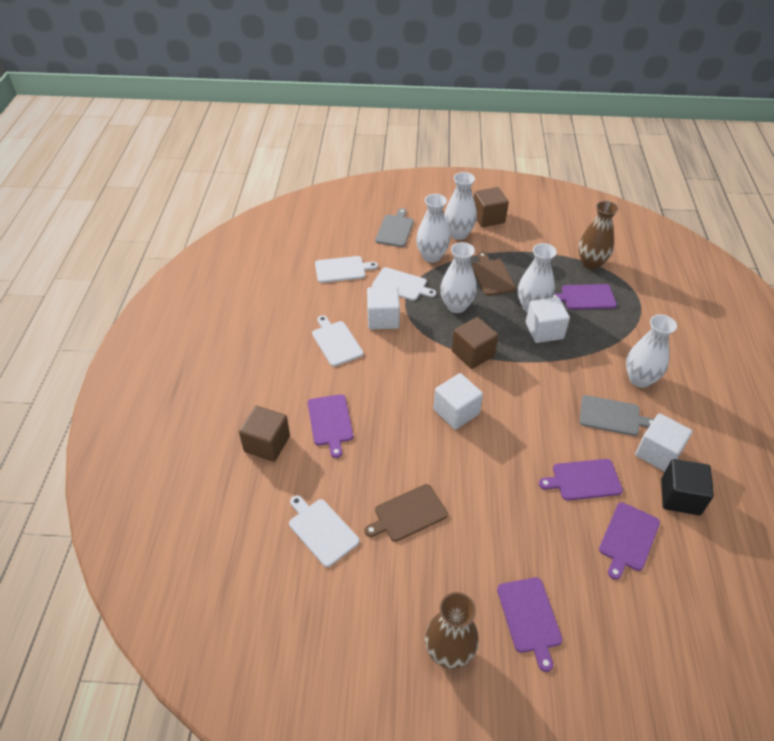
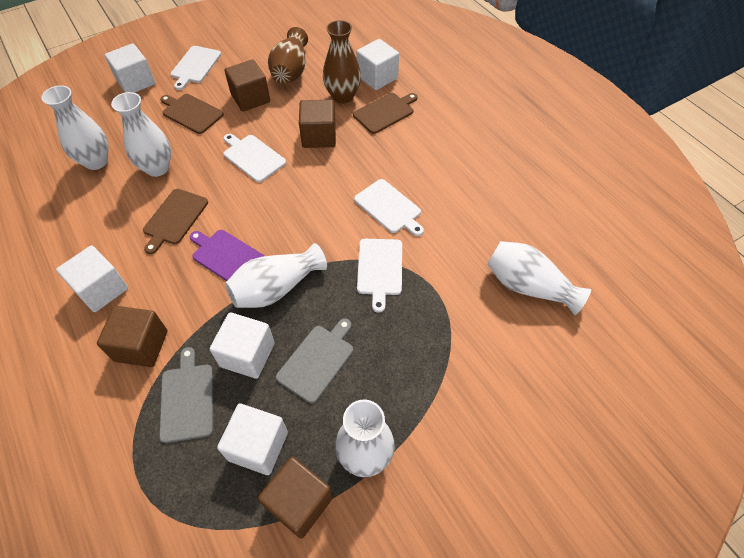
black cube: 1 -> 0
brown cube: 3 -> 4
brown cutting board: 2 -> 3
purple cutting board: 5 -> 1
white cube: 4 -> 5

